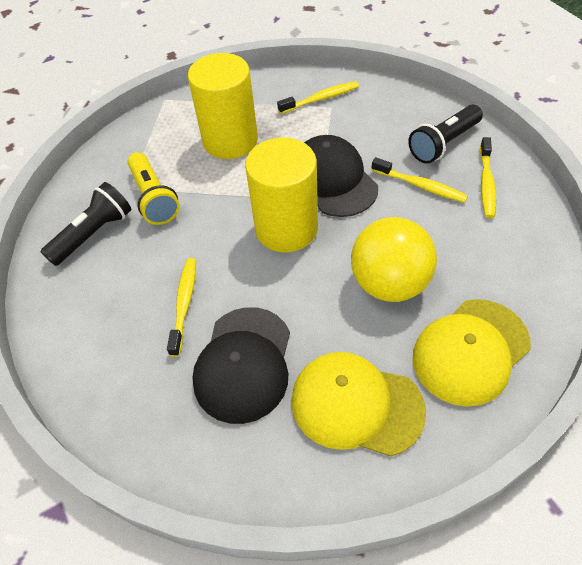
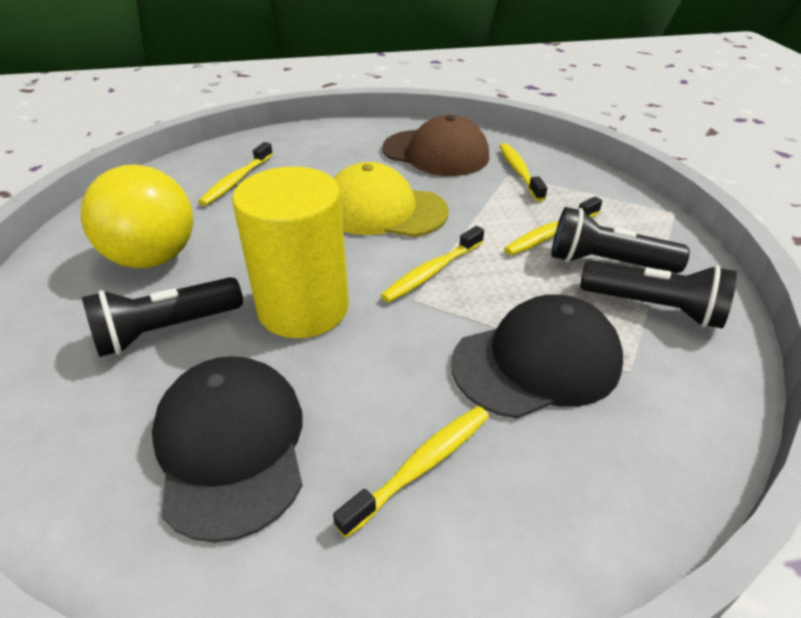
black flashlight: 2 -> 3
brown cap: 0 -> 1
yellow cap: 2 -> 1
yellow cylinder: 2 -> 1
yellow flashlight: 1 -> 0
yellow toothbrush: 4 -> 5

